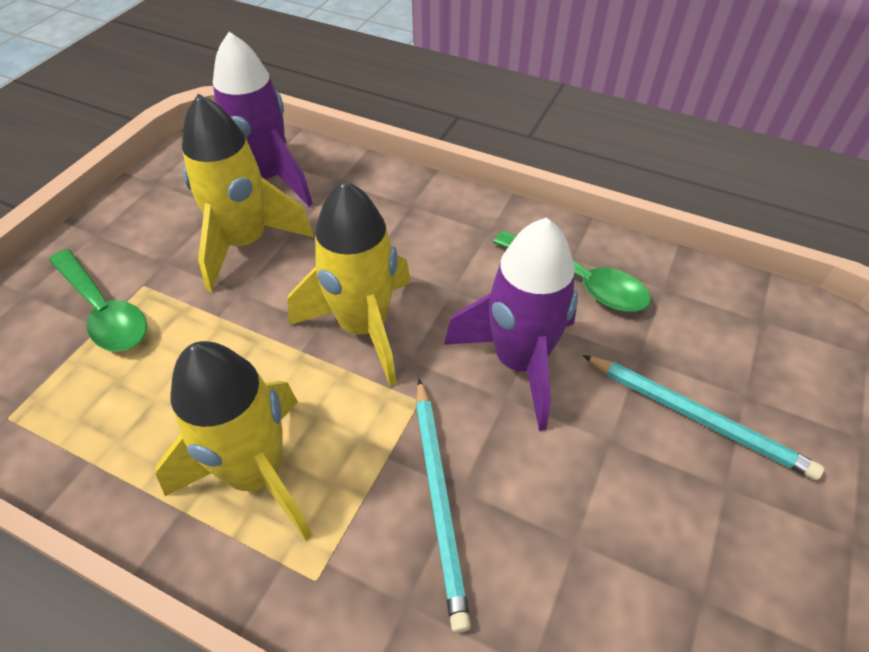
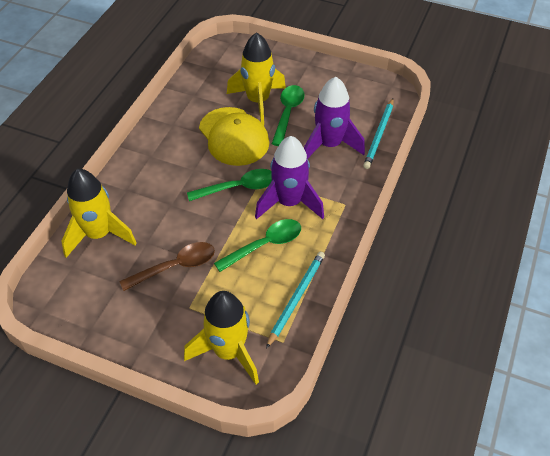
brown spoon: 0 -> 1
green spoon: 2 -> 3
yellow cap: 0 -> 1

